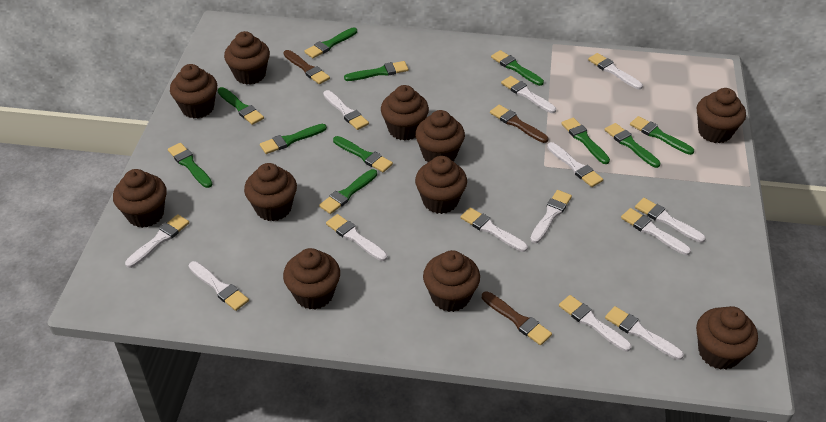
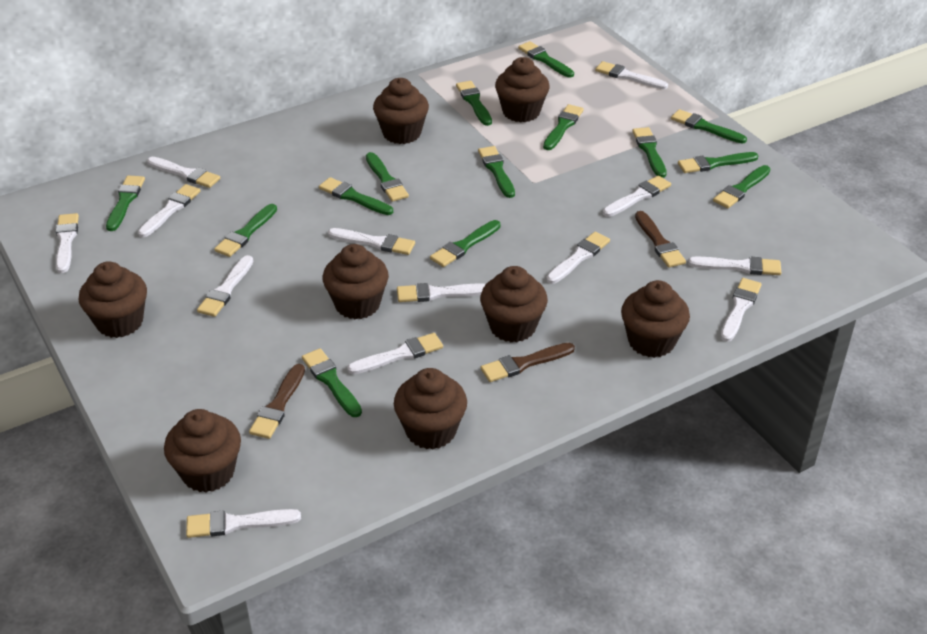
brown cupcake: 11 -> 8
green brush: 11 -> 14

